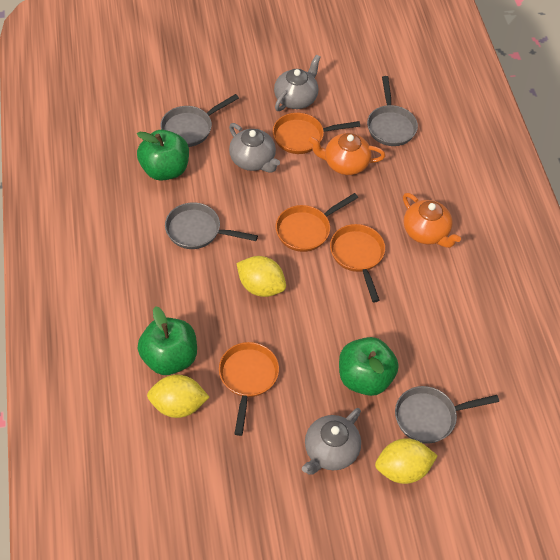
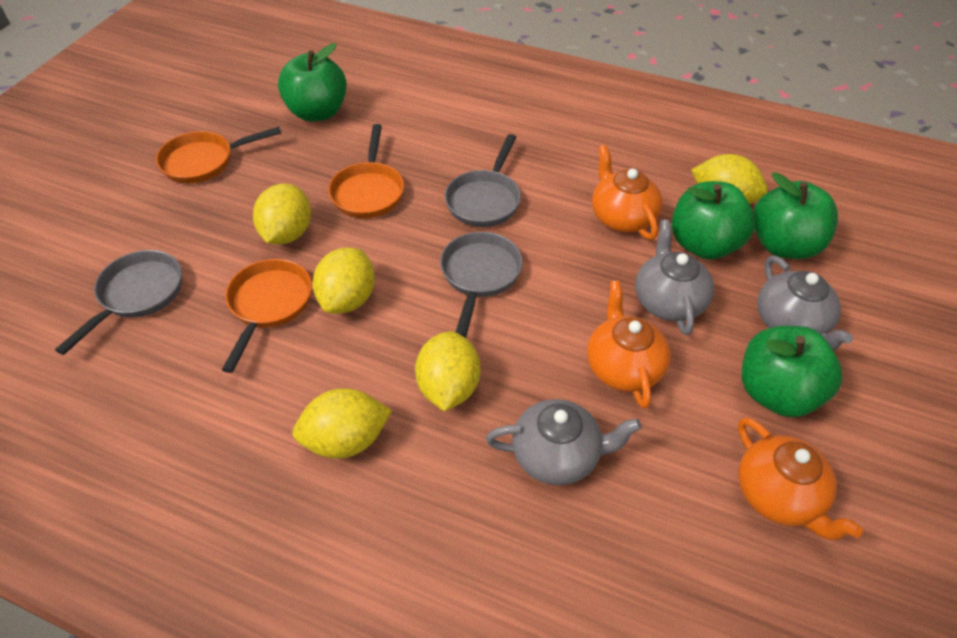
green apple: 3 -> 4
grey pan: 4 -> 3
orange pan: 4 -> 3
orange teapot: 2 -> 3
yellow lemon: 3 -> 5

